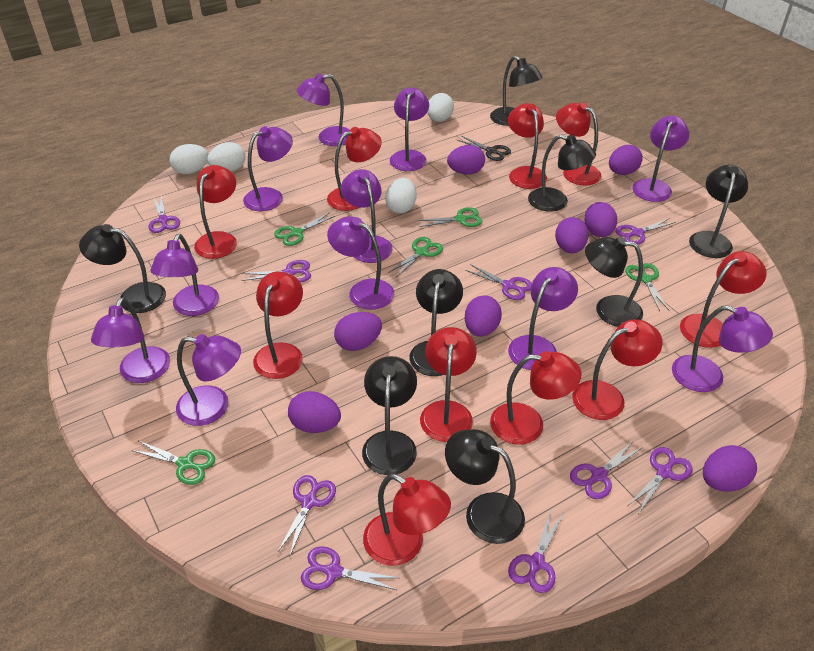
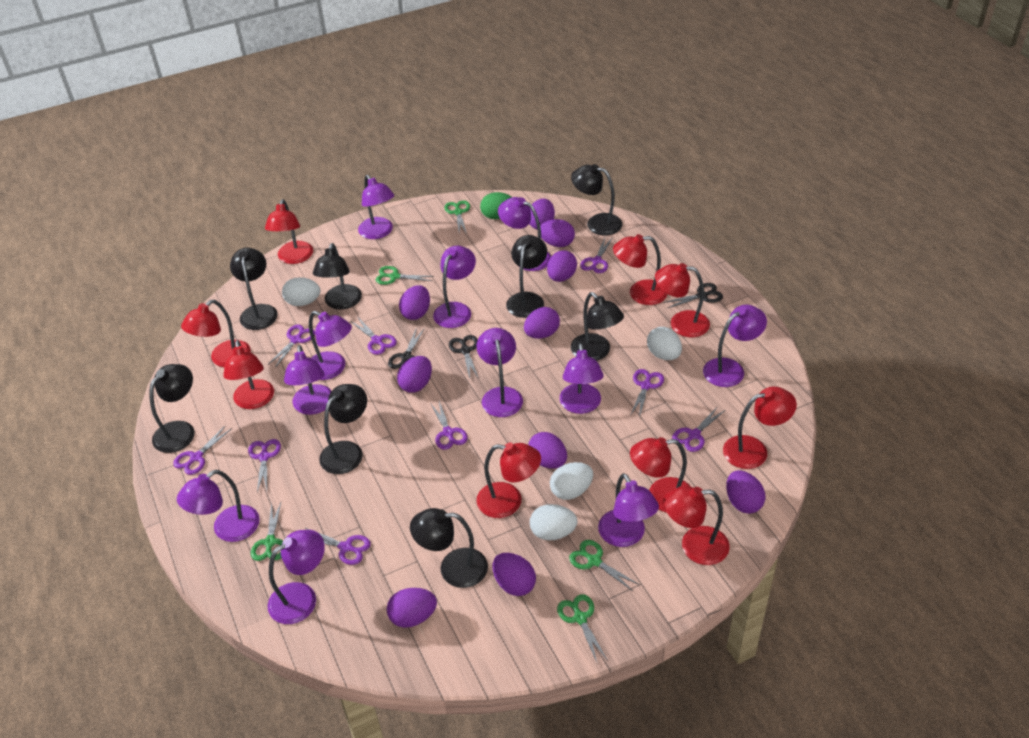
black scissors: 1 -> 3
green egg: 0 -> 1
purple egg: 8 -> 10
red lamp: 10 -> 9

